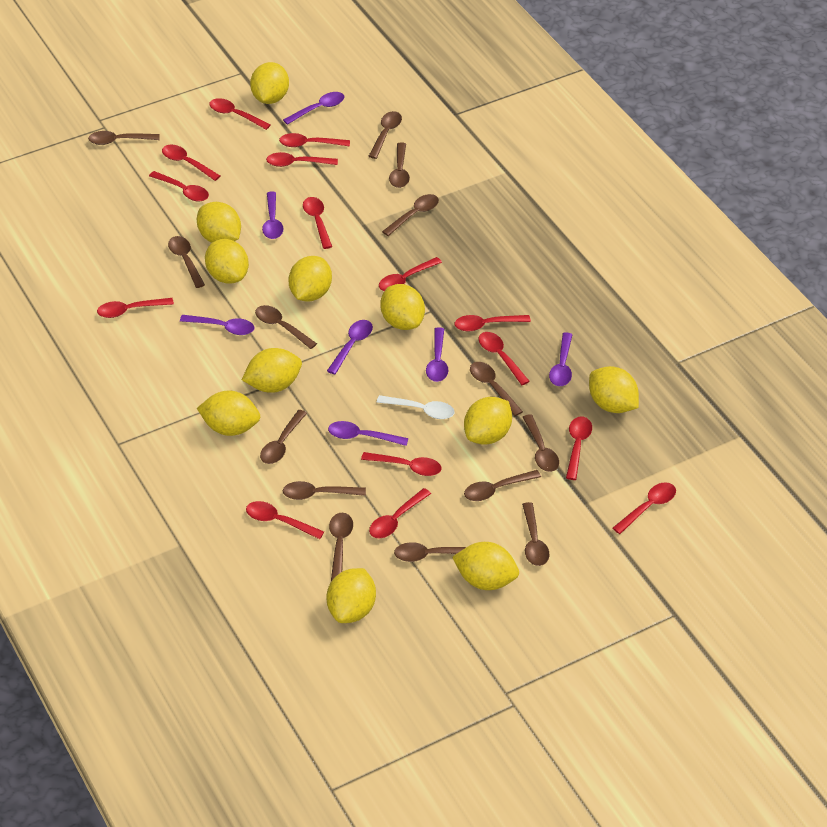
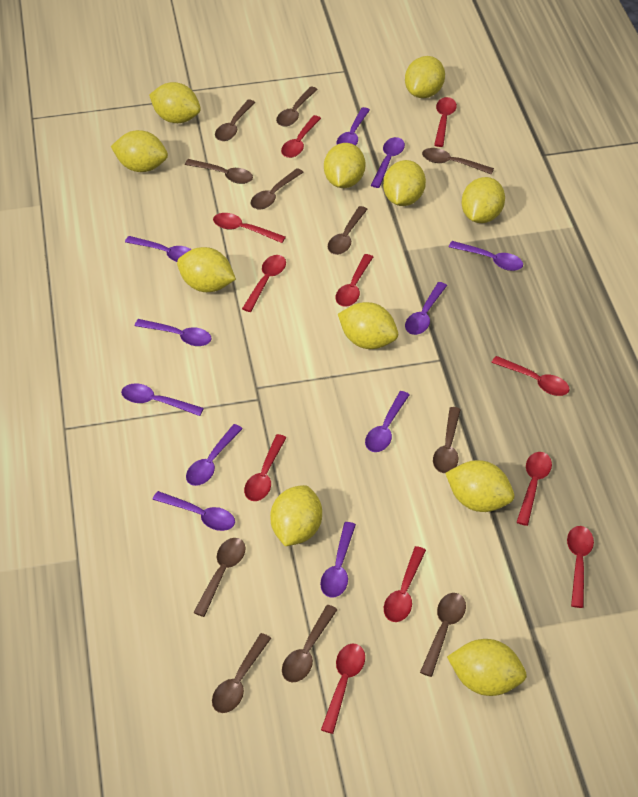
brown spoon: 14 -> 11
purple spoon: 7 -> 11
red spoon: 15 -> 11
white spoon: 1 -> 0

